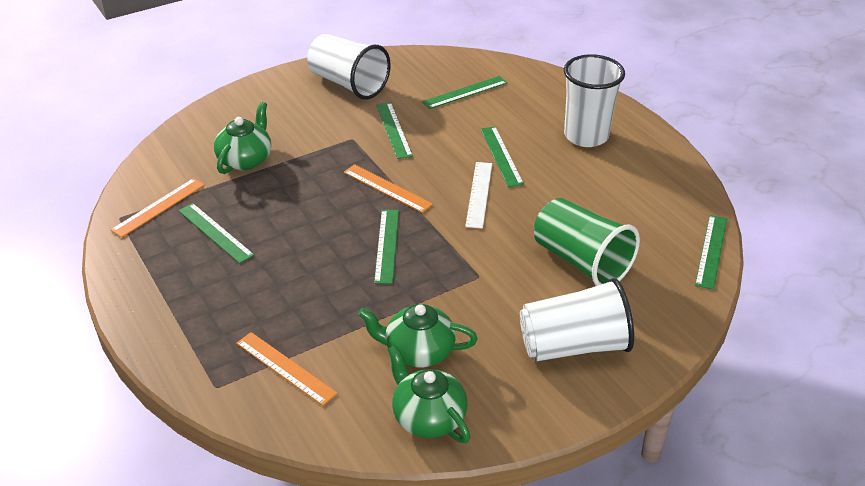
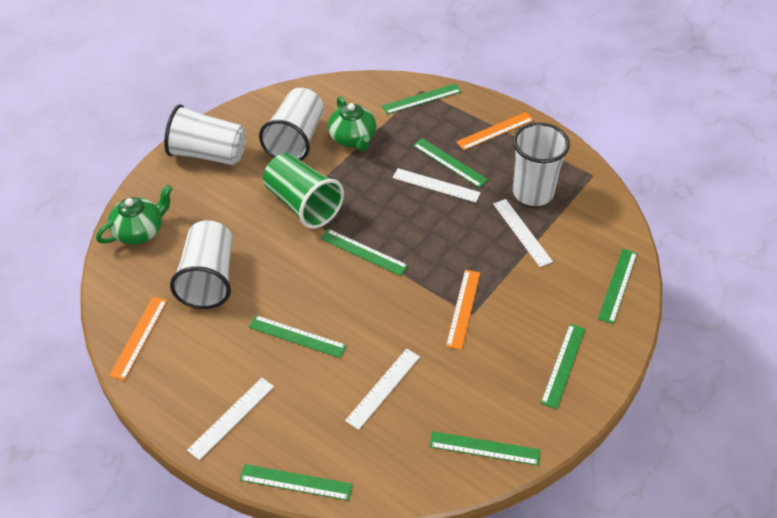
green ruler: 6 -> 8
green teapot: 3 -> 2
white cup: 3 -> 4
white ruler: 1 -> 4

